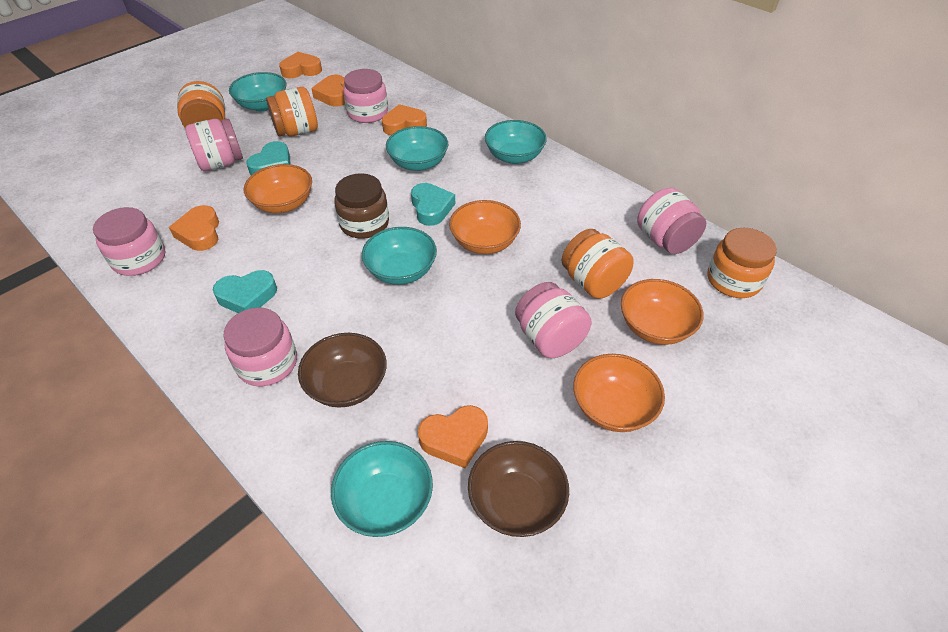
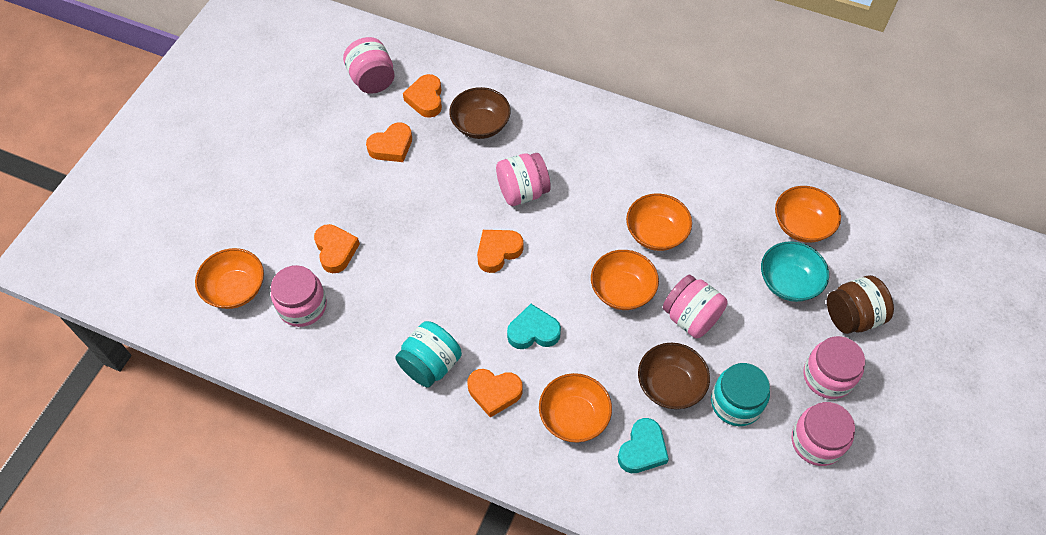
orange bowl: 4 -> 5
orange jar: 4 -> 0
turquoise bowl: 5 -> 1
turquoise heart: 3 -> 2
turquoise jar: 0 -> 2

